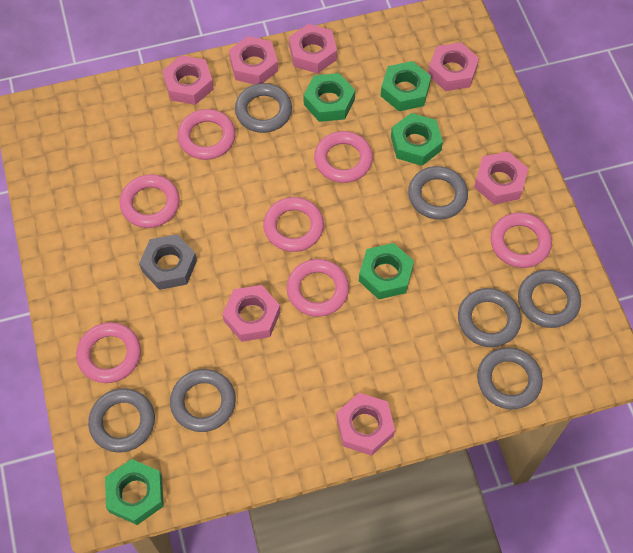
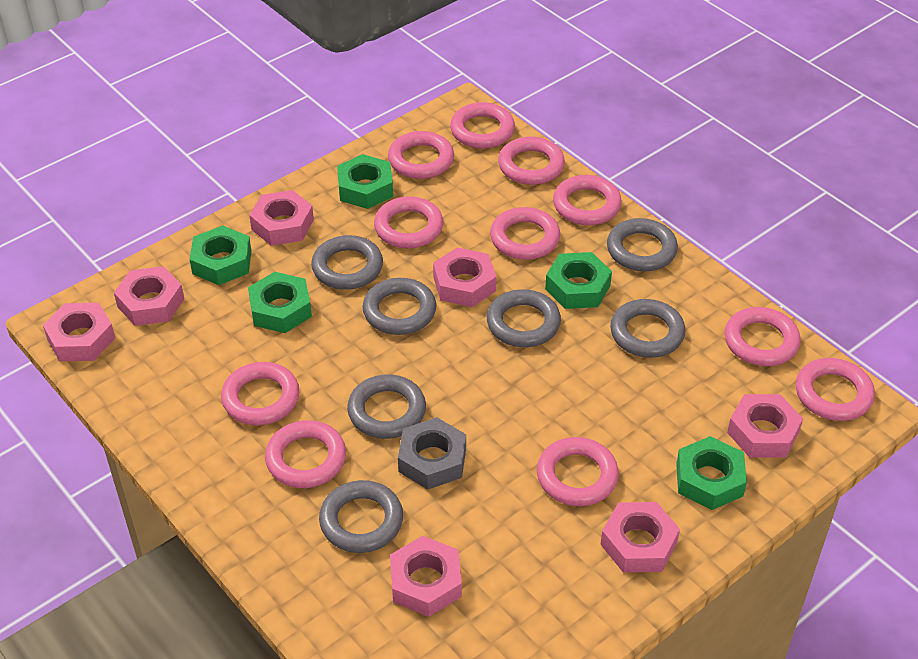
pink ring: 7 -> 11

